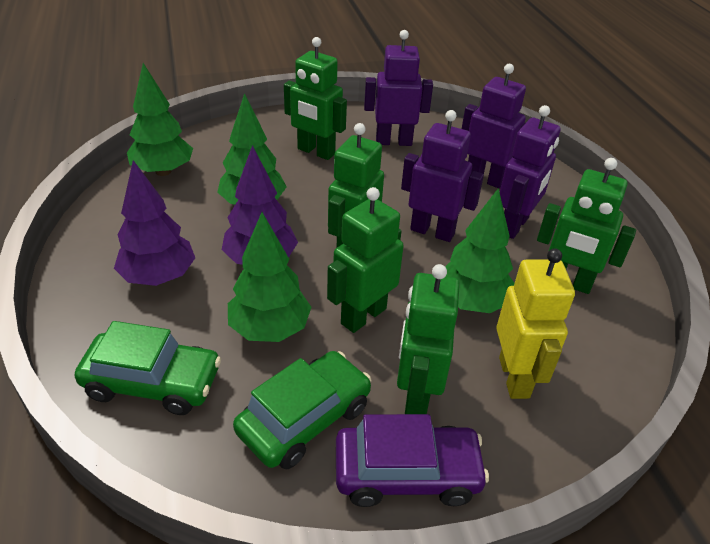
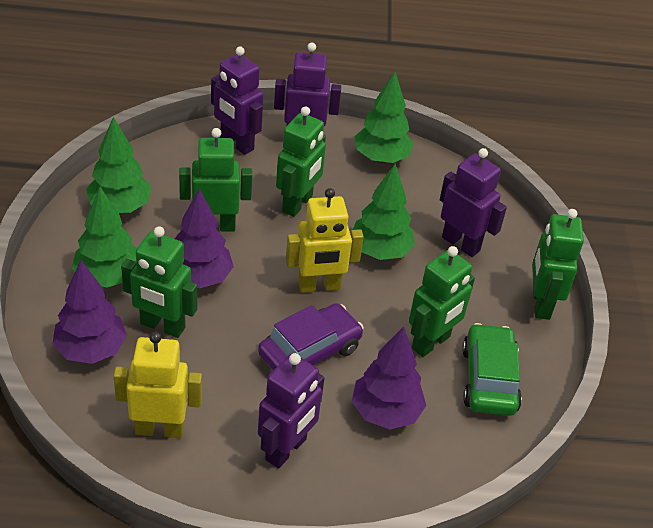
green car: 2 -> 1
purple tree: 2 -> 3
yellow robot: 1 -> 2

